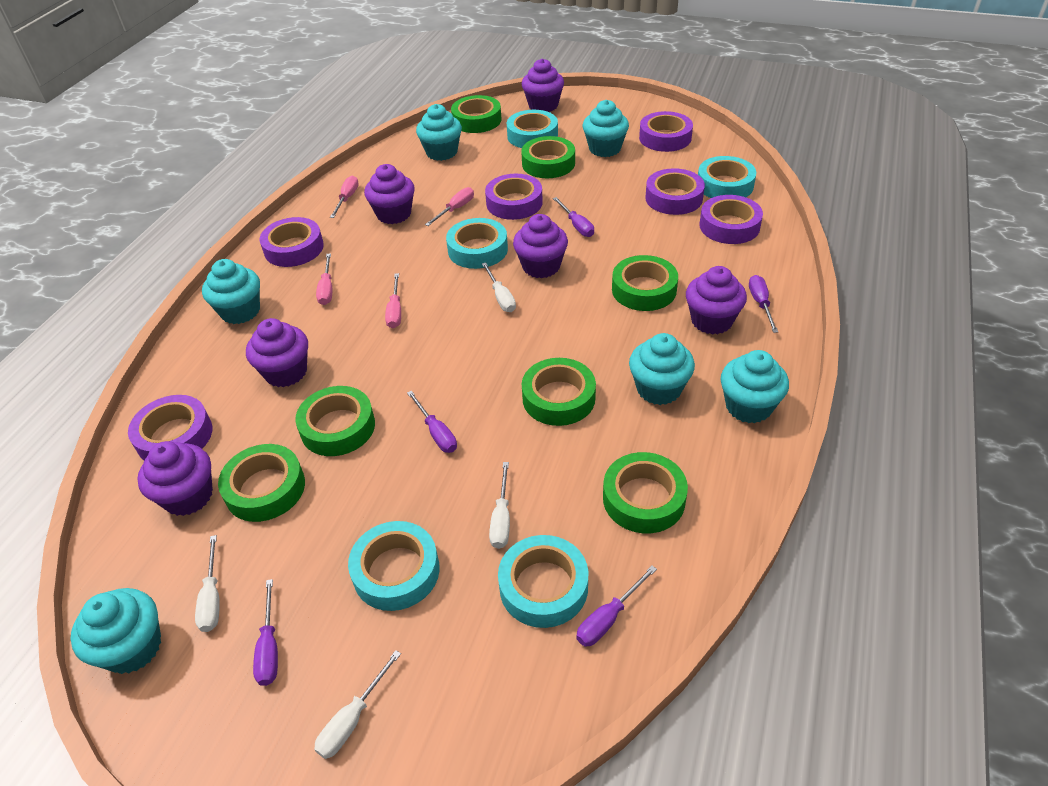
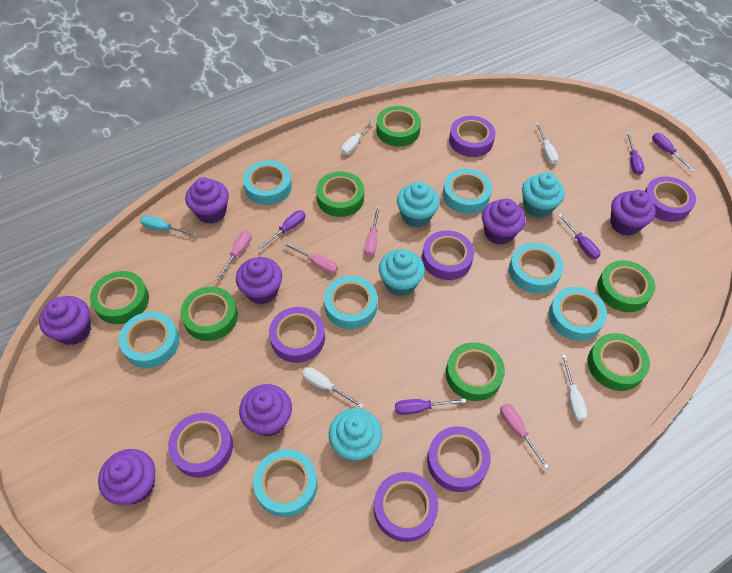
purple cupcake: 6 -> 7
purple tape: 6 -> 7
turquoise cupcake: 6 -> 4
turquoise screwdriver: 0 -> 1
turquoise tape: 5 -> 7

